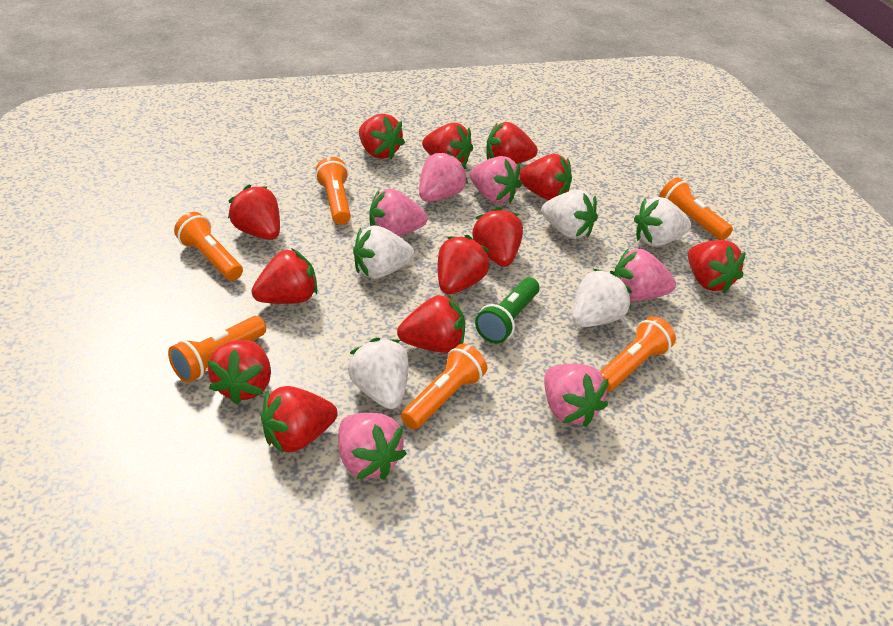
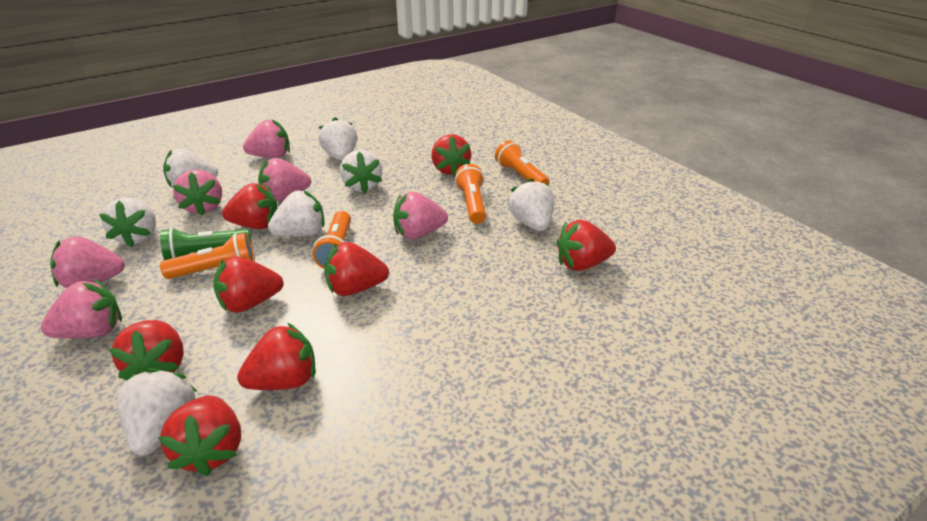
orange flashlight: 6 -> 4
red strawberry: 12 -> 8
white strawberry: 5 -> 7

